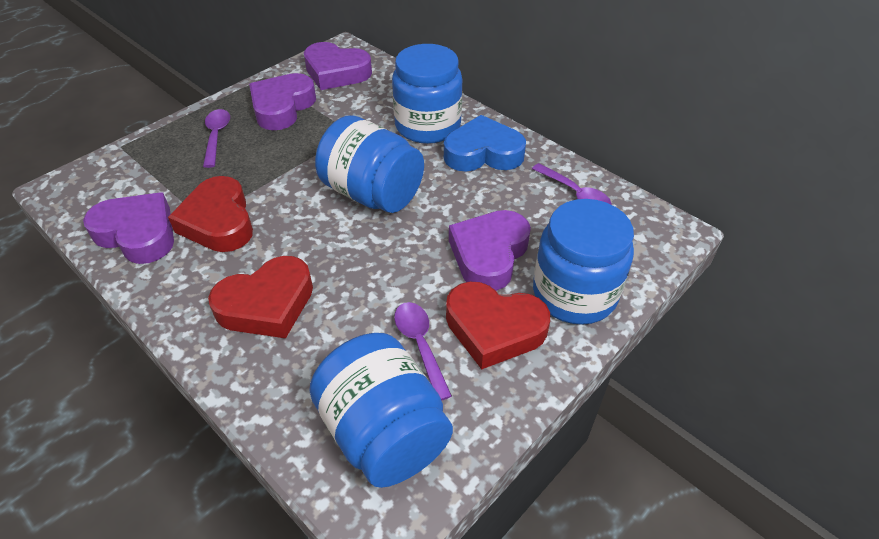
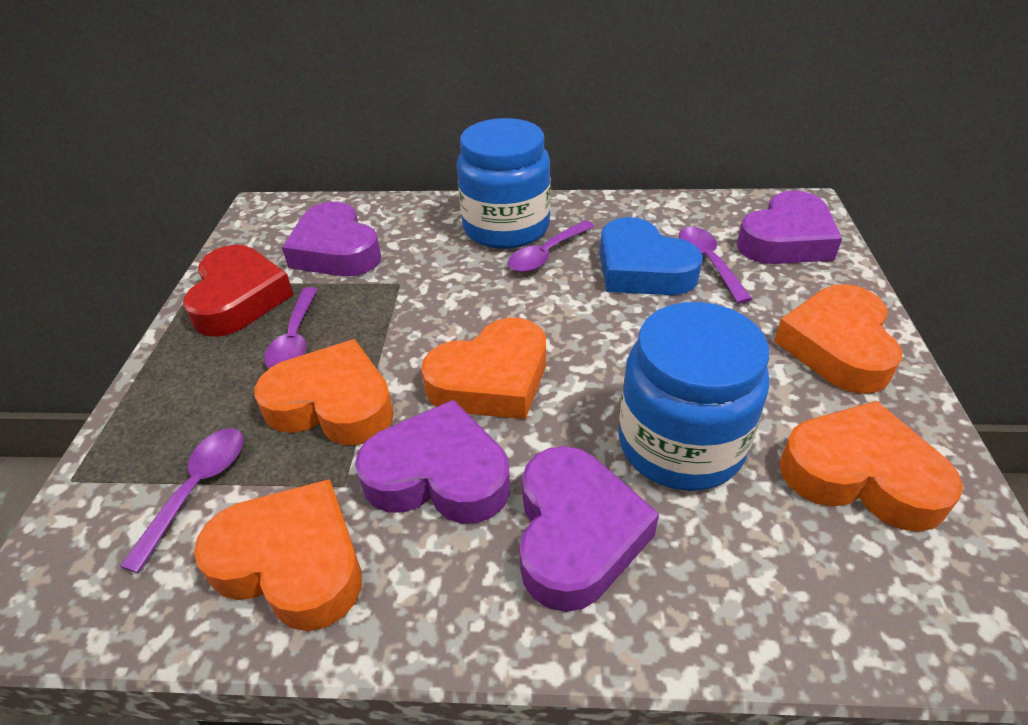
blue jar: 4 -> 2
orange heart: 0 -> 5
purple spoon: 3 -> 4
red heart: 3 -> 1

